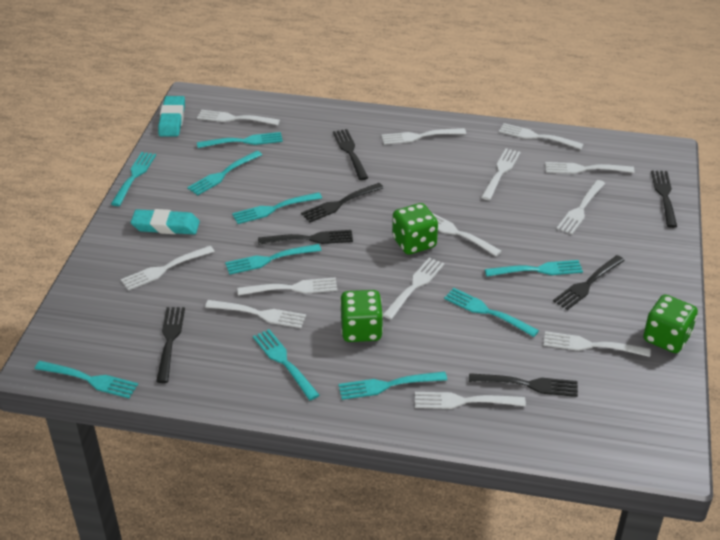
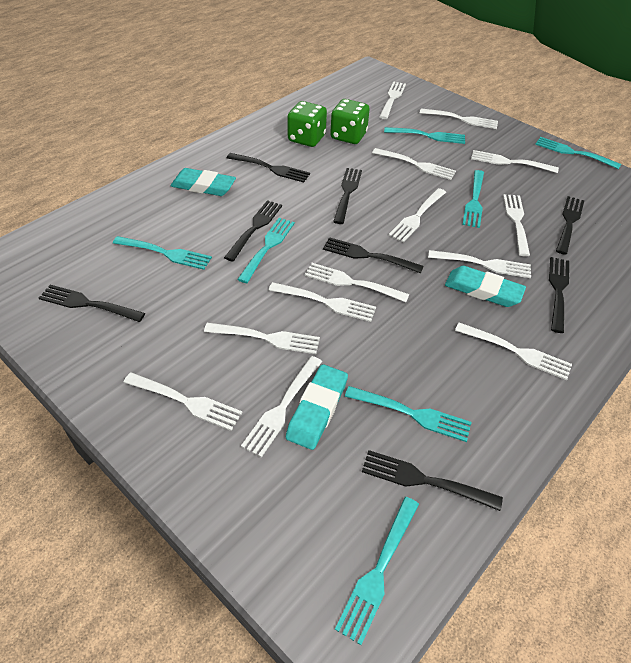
black fork: 7 -> 8
green dice: 3 -> 2
turquoise eraser: 2 -> 3
turquoise fork: 10 -> 7

